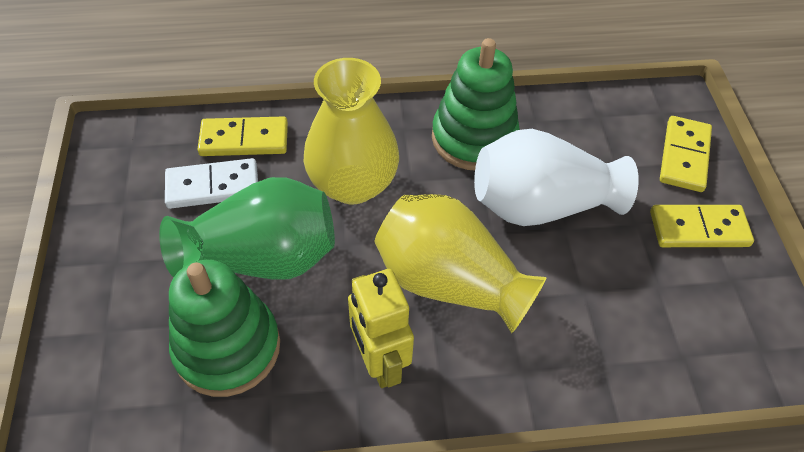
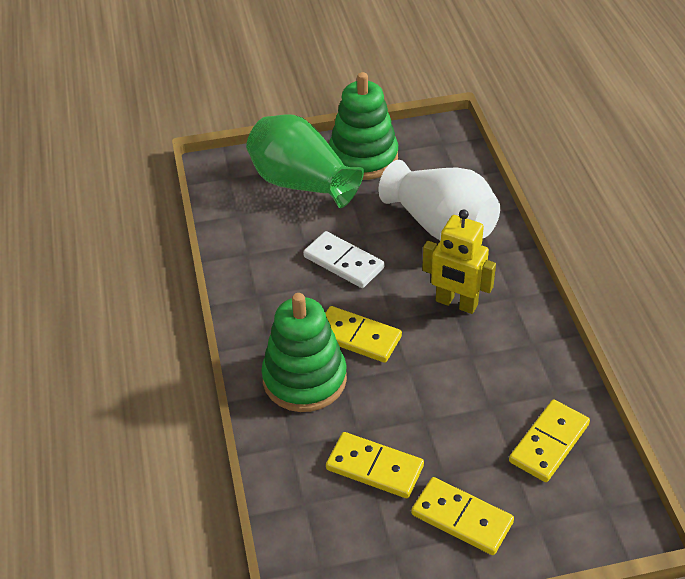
yellow domino: 3 -> 4
yellow vase: 2 -> 0

